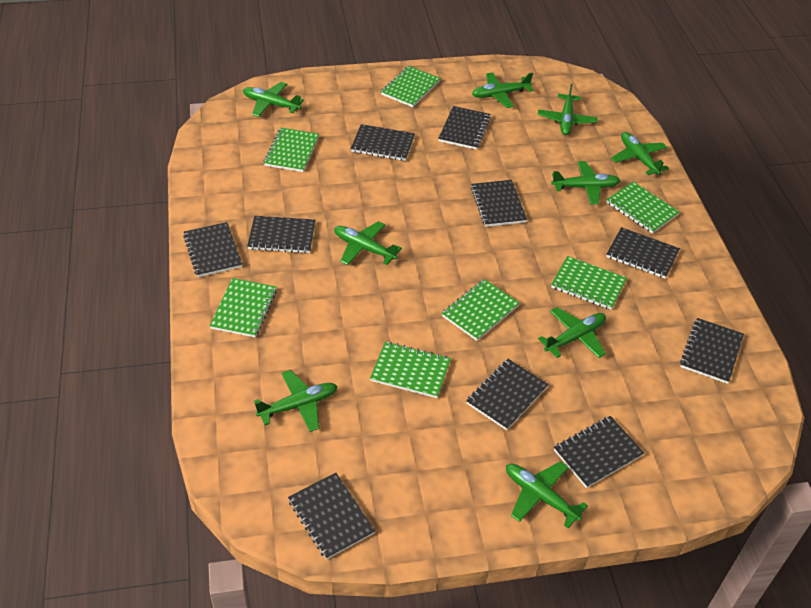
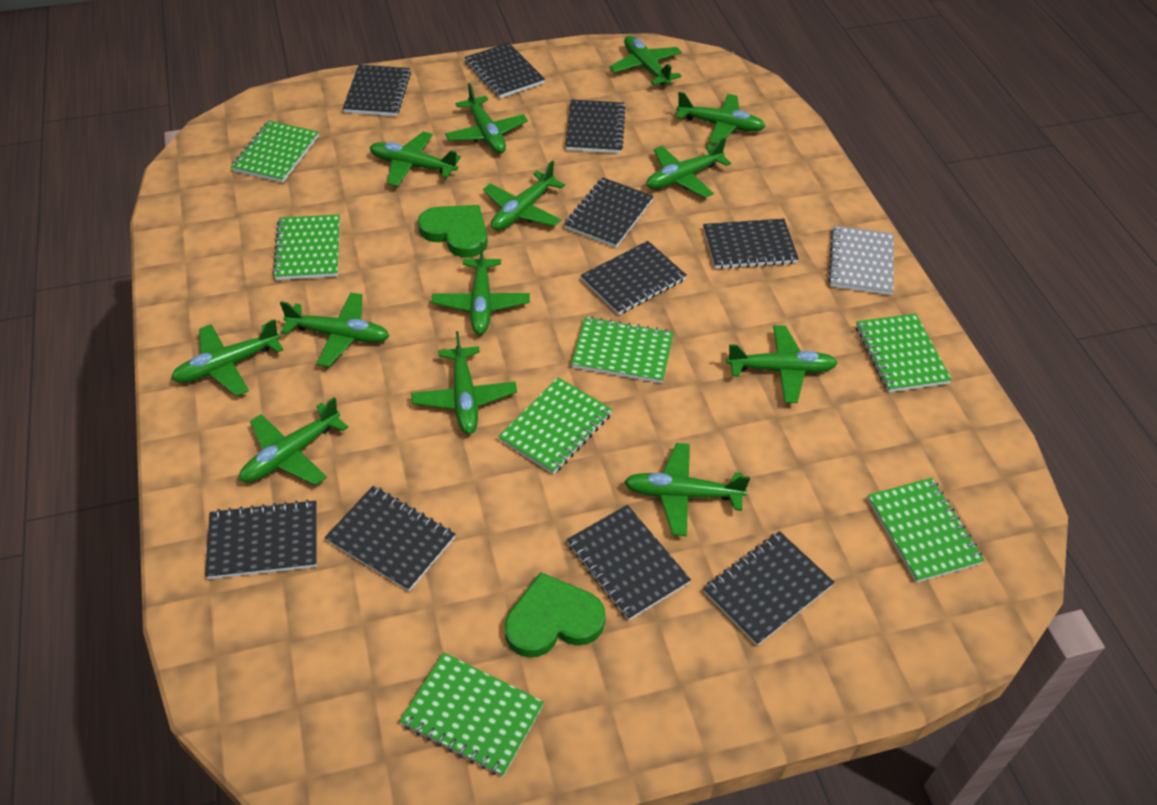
green heart: 0 -> 2
green plane: 9 -> 13
grey notebook: 0 -> 1

